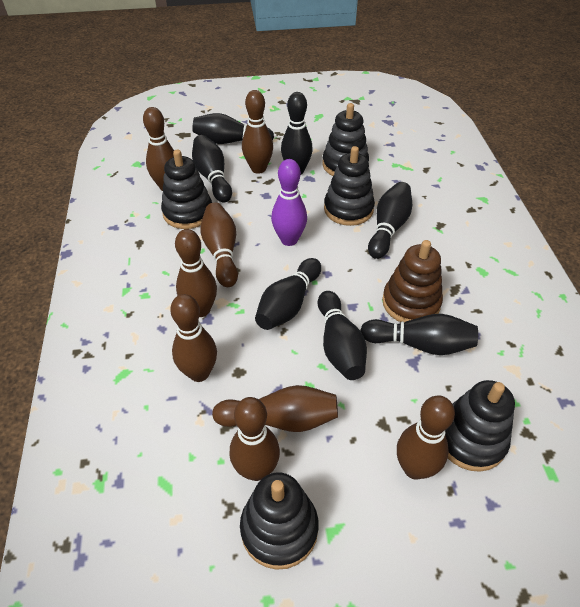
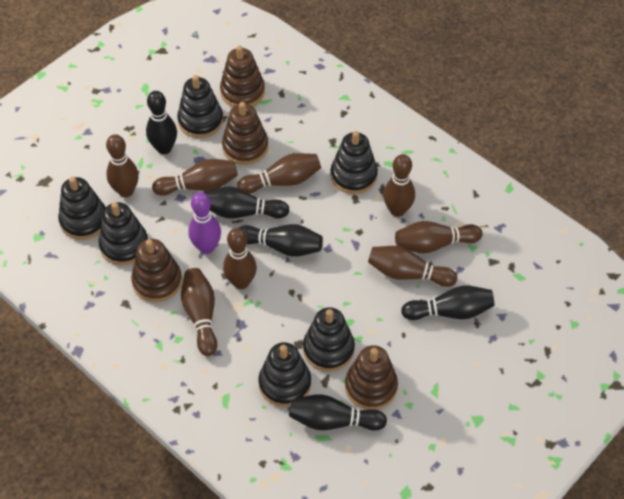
black bowling pin: 7 -> 5
black stacking toy: 5 -> 6
brown stacking toy: 1 -> 4

